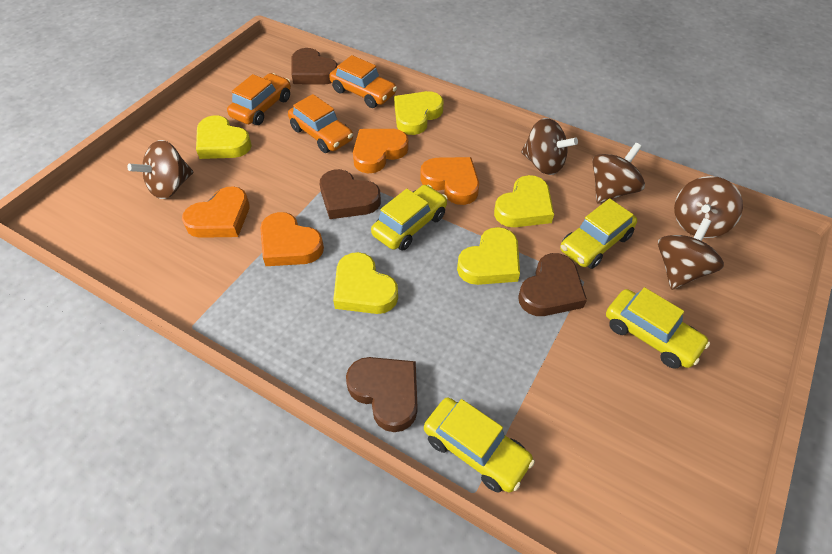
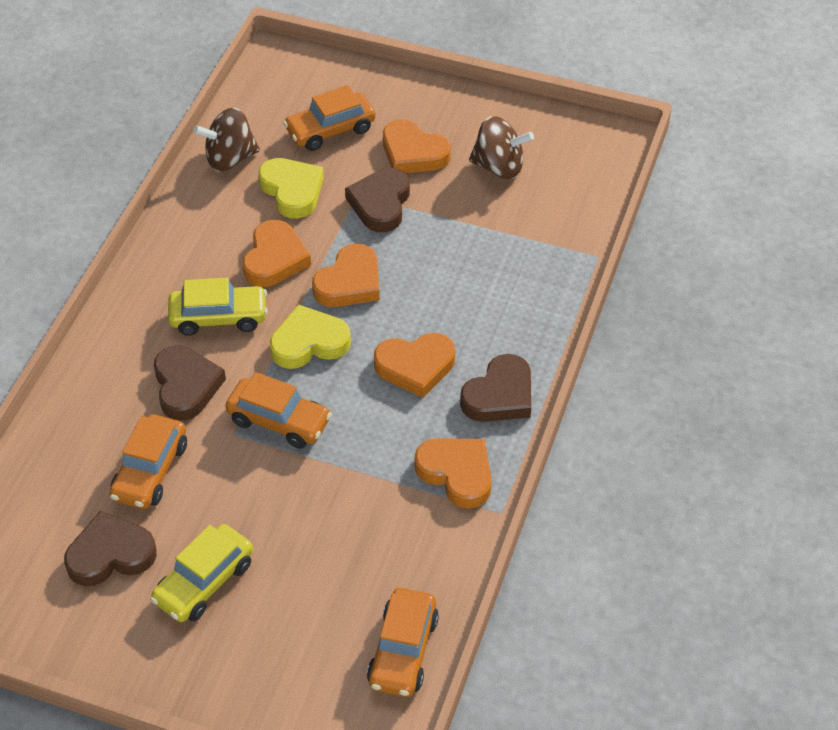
brown spinning top: 5 -> 2
orange car: 3 -> 4
orange heart: 4 -> 5
yellow car: 4 -> 2
yellow heart: 5 -> 2

